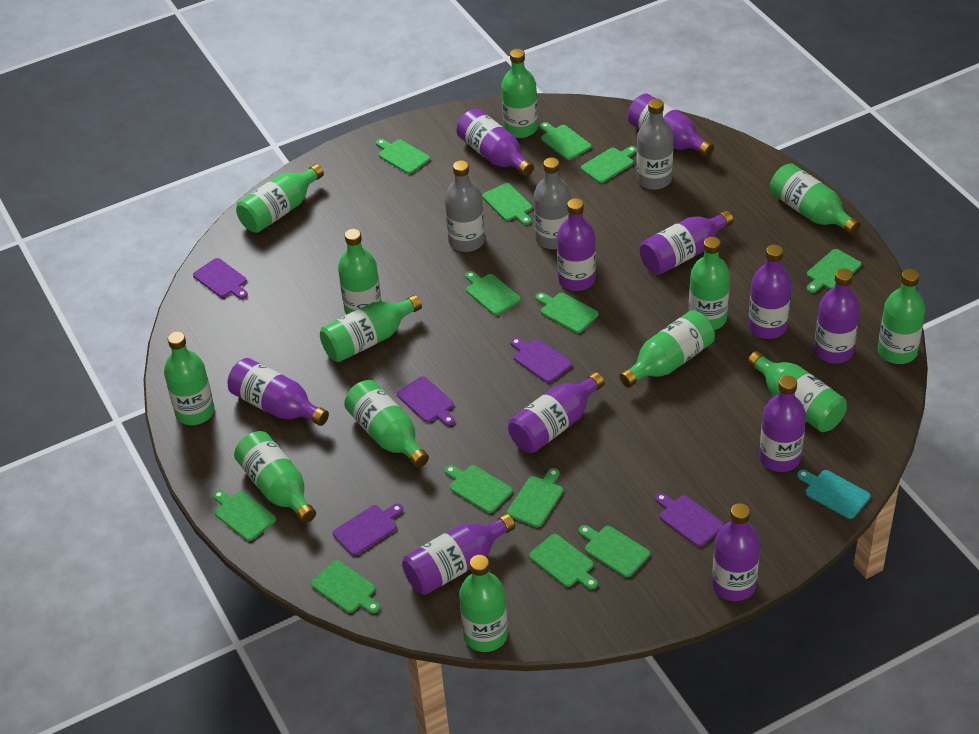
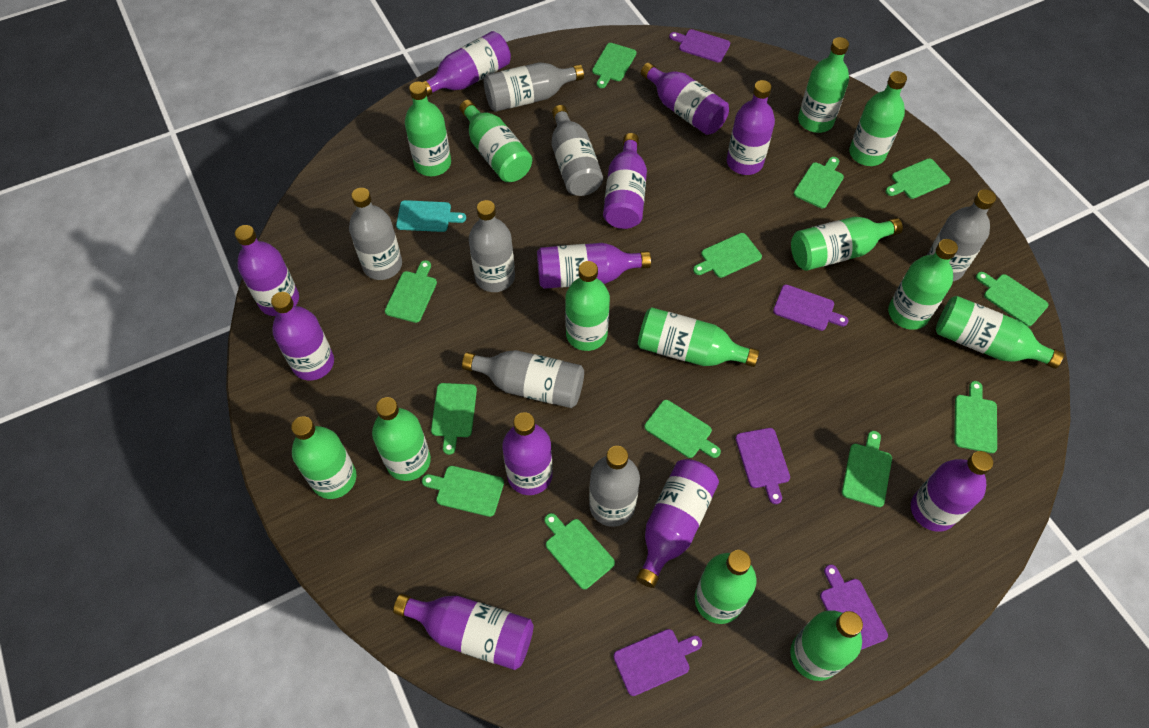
green cutting board: 13 -> 12
grey bottle: 3 -> 7

